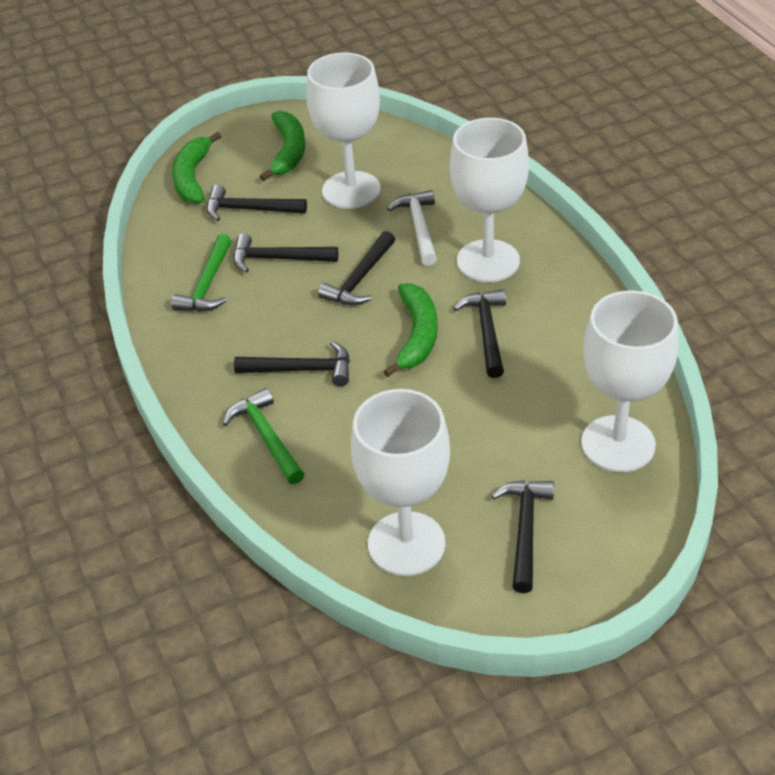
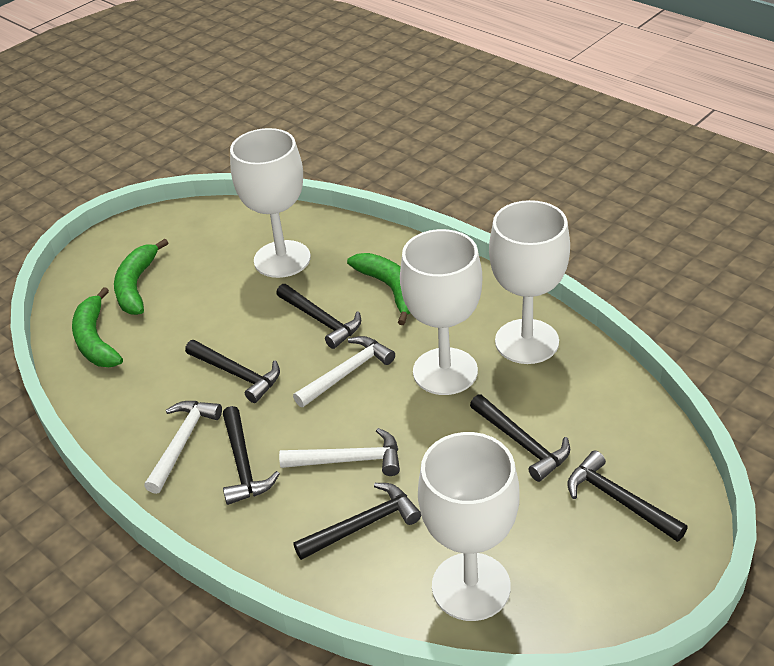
green hammer: 2 -> 0
white hammer: 1 -> 3

